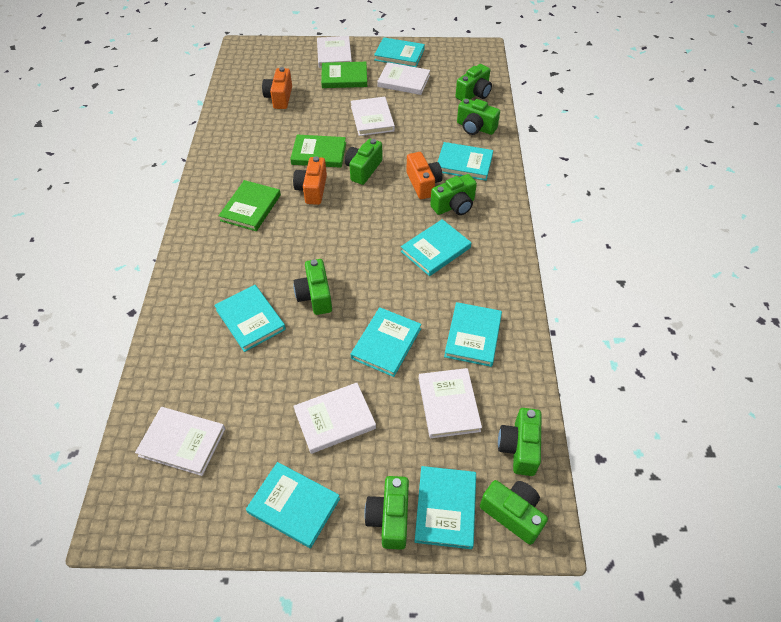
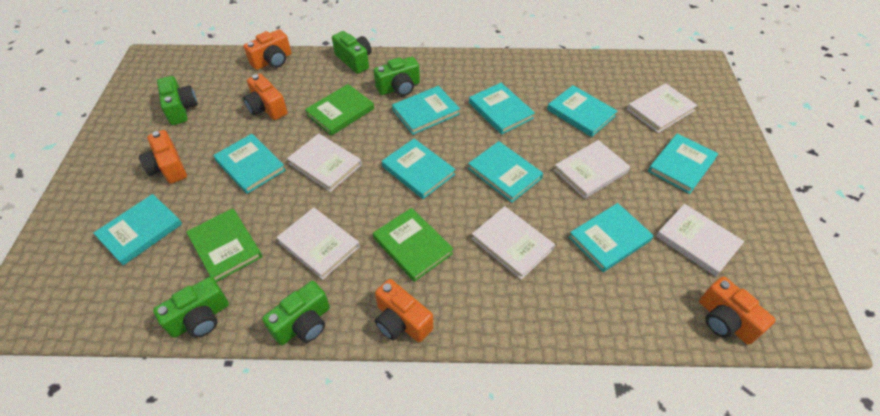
green camera: 8 -> 5
orange camera: 3 -> 5
turquoise book: 8 -> 9

